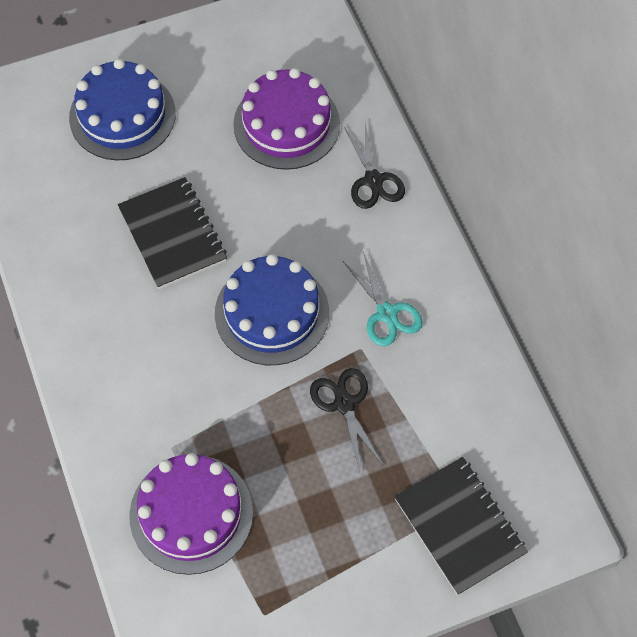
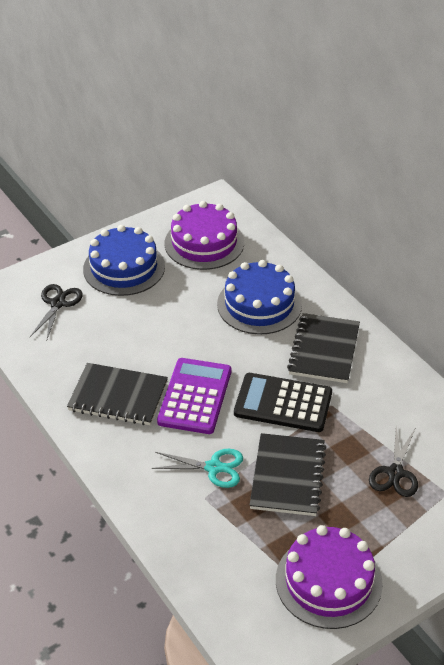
black calculator: 0 -> 1
black notebook: 2 -> 3
purple calculator: 0 -> 1

